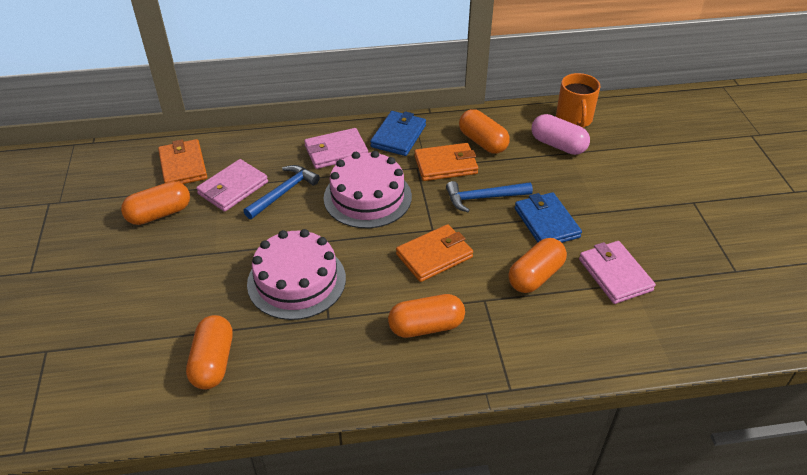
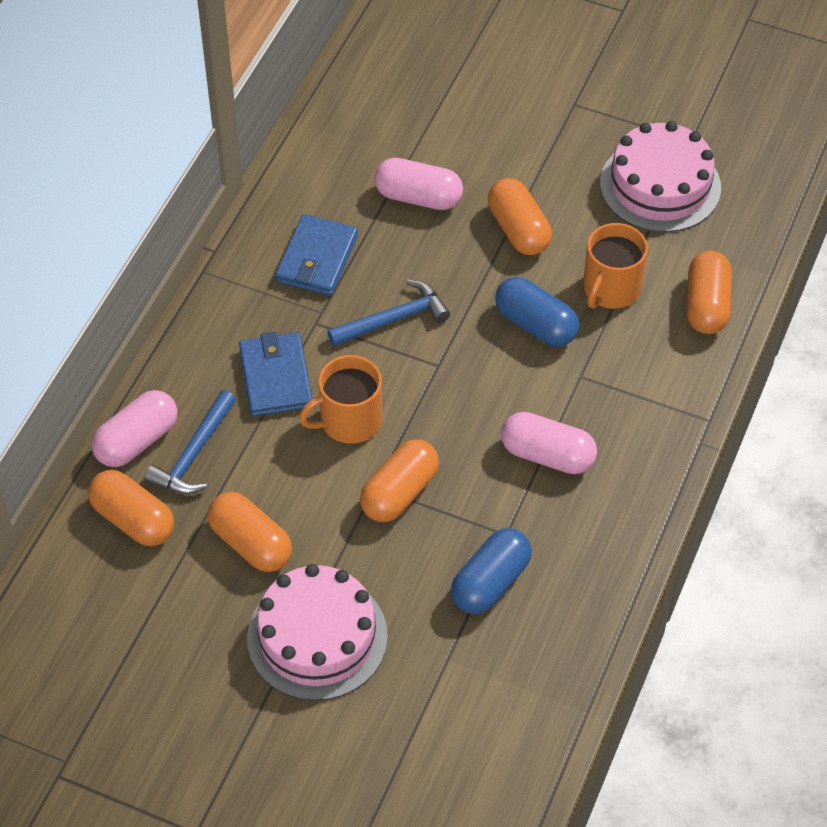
blue capsule: 0 -> 2
orange mug: 1 -> 2
orange wallet: 3 -> 0
pink capsule: 1 -> 3
pink wallet: 3 -> 0

